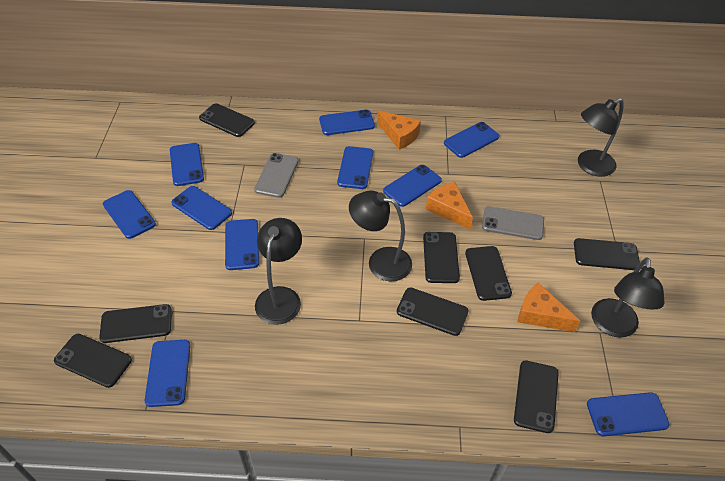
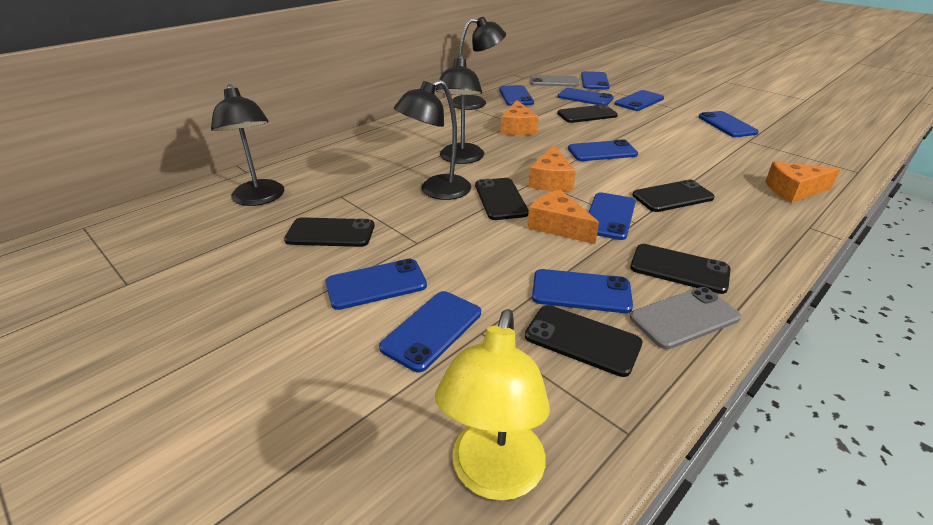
black phone: 8 -> 6
orange cheese: 3 -> 4
yellow lamp: 0 -> 1

